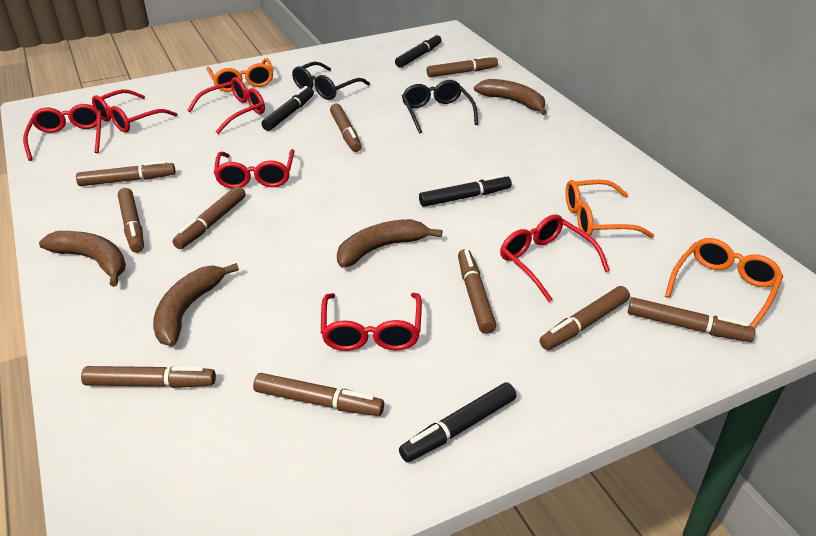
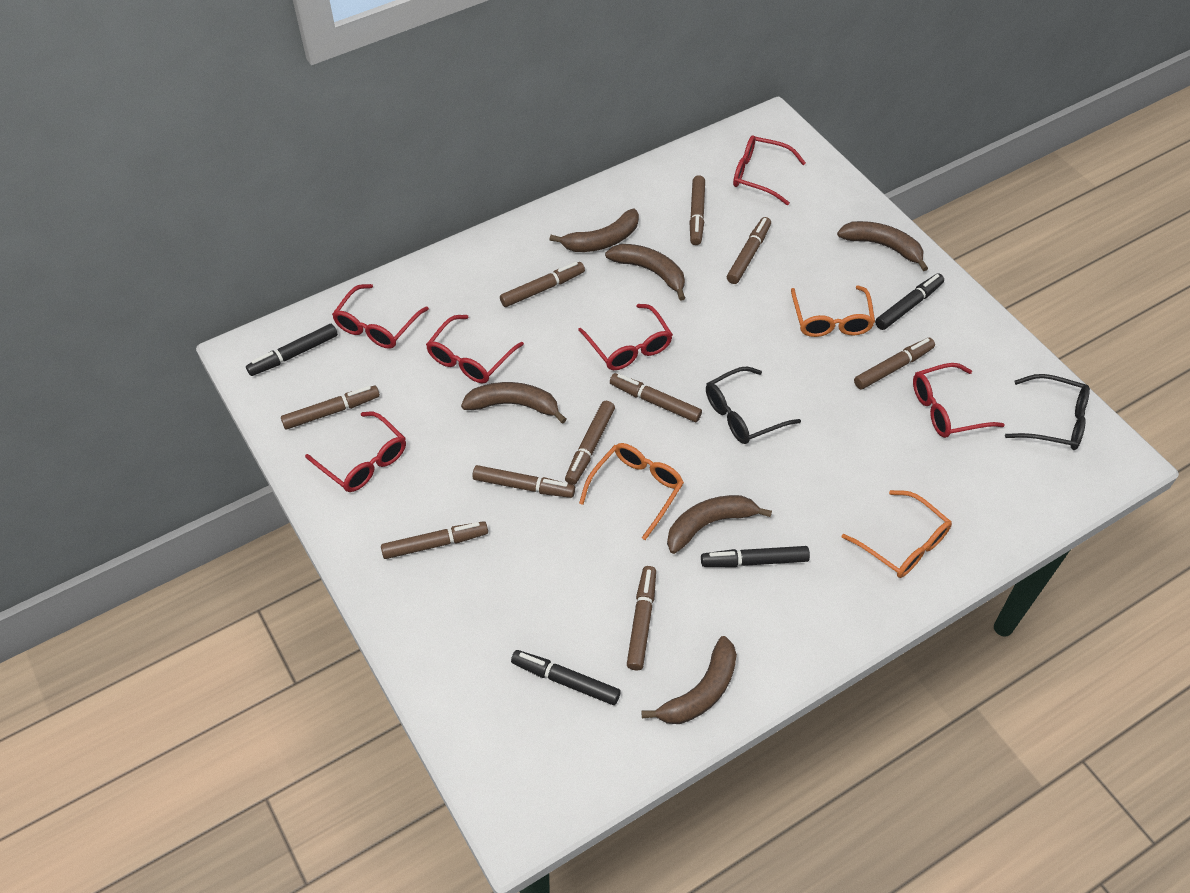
brown banana: 4 -> 6

